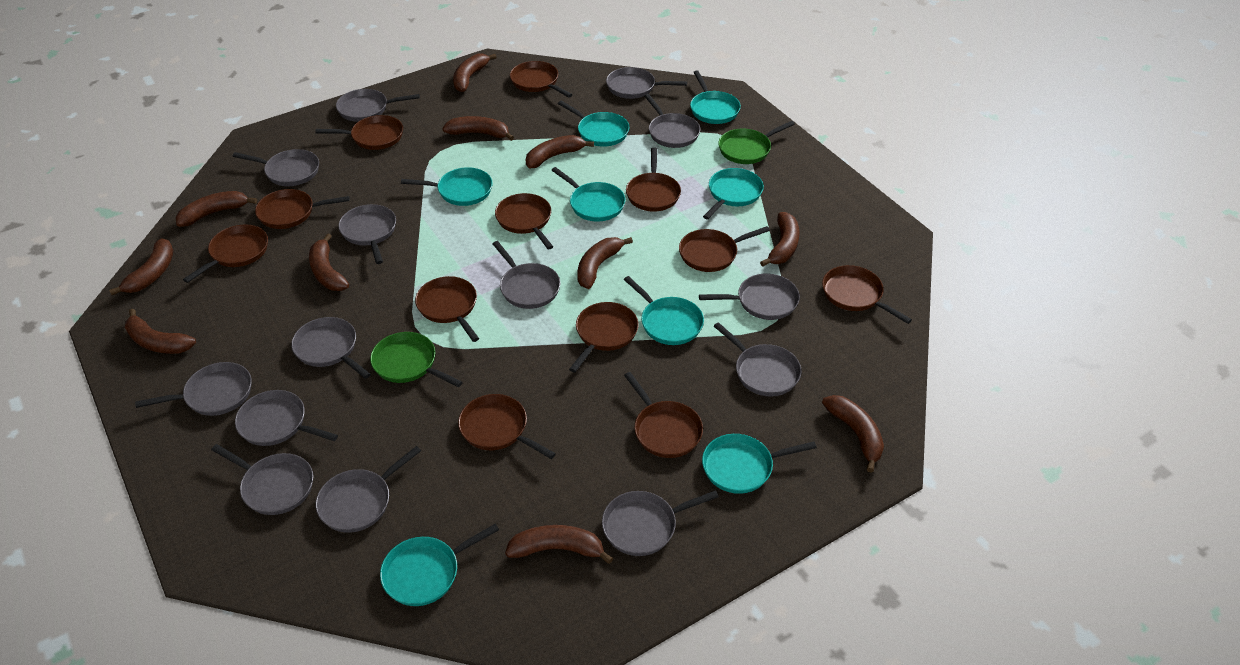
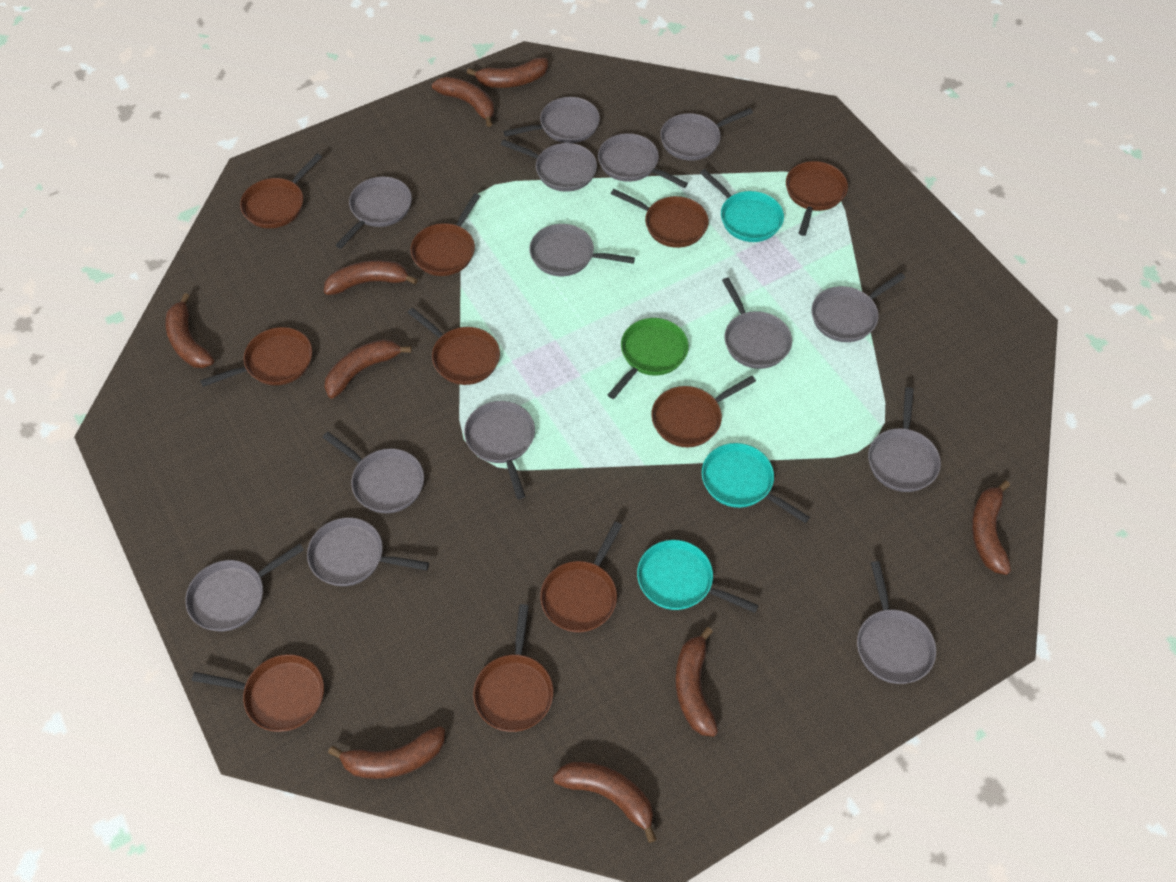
brown banana: 11 -> 9
brown pan: 12 -> 10
green pan: 2 -> 1
turquoise pan: 8 -> 3

